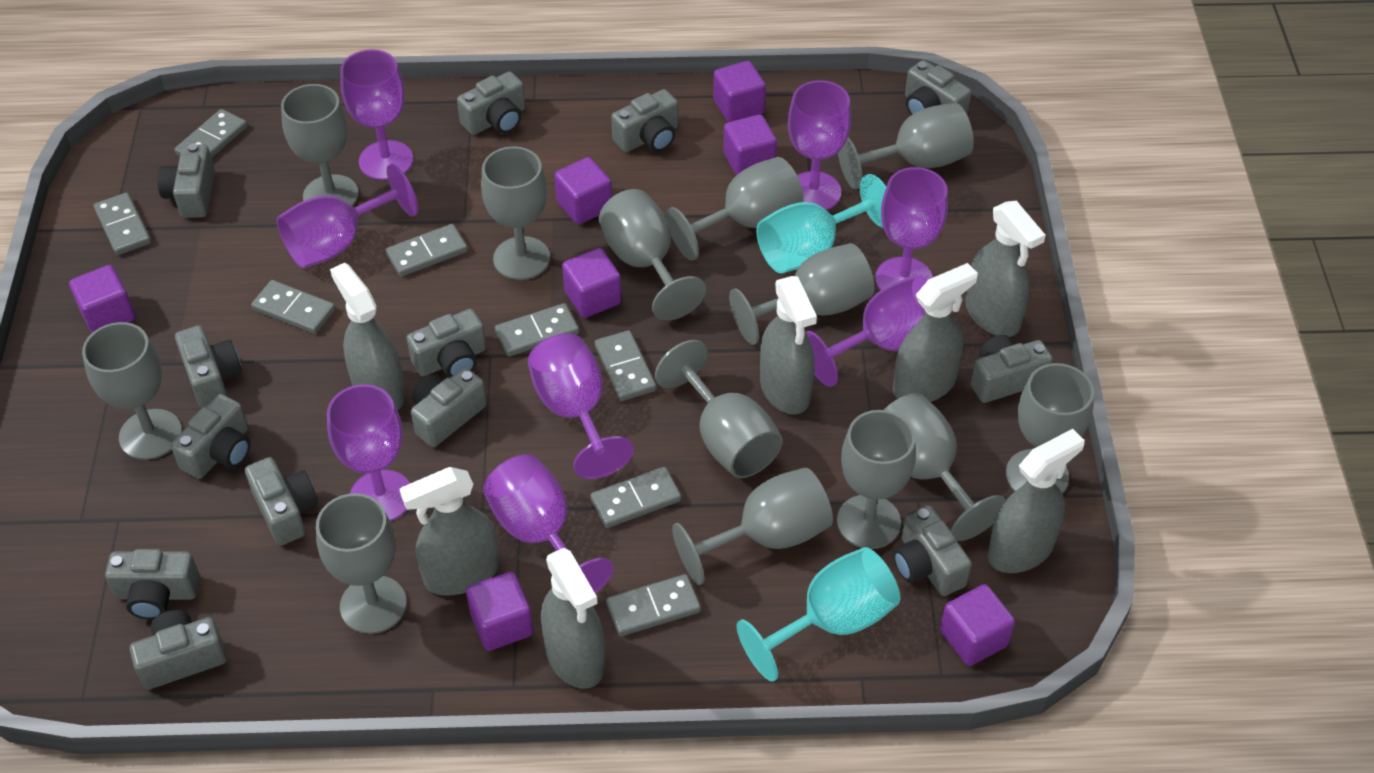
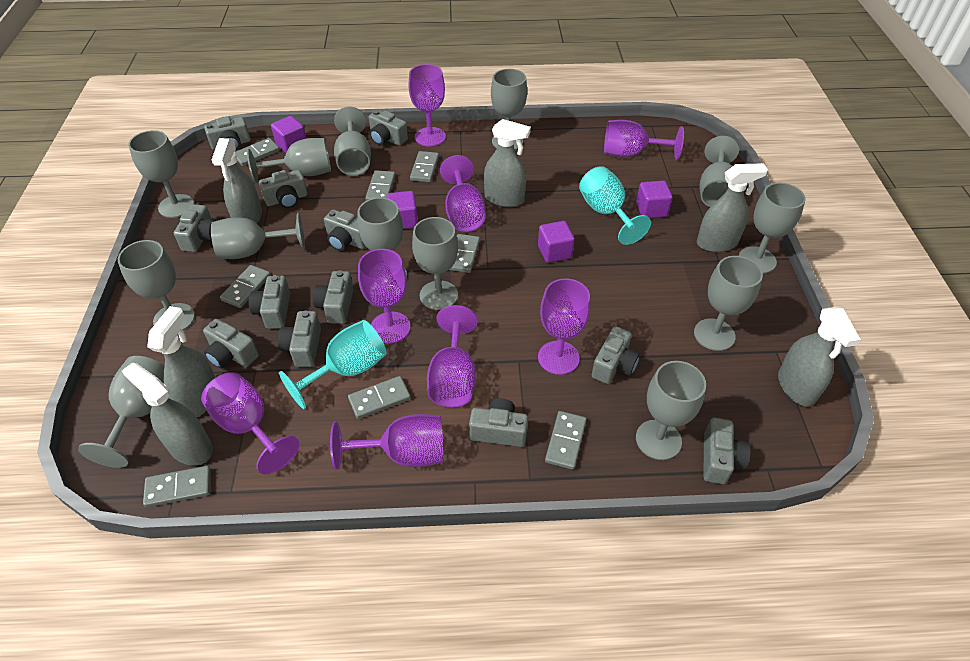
grey camera: 13 -> 12
grey spray bottle: 7 -> 6
purple cube: 7 -> 4

